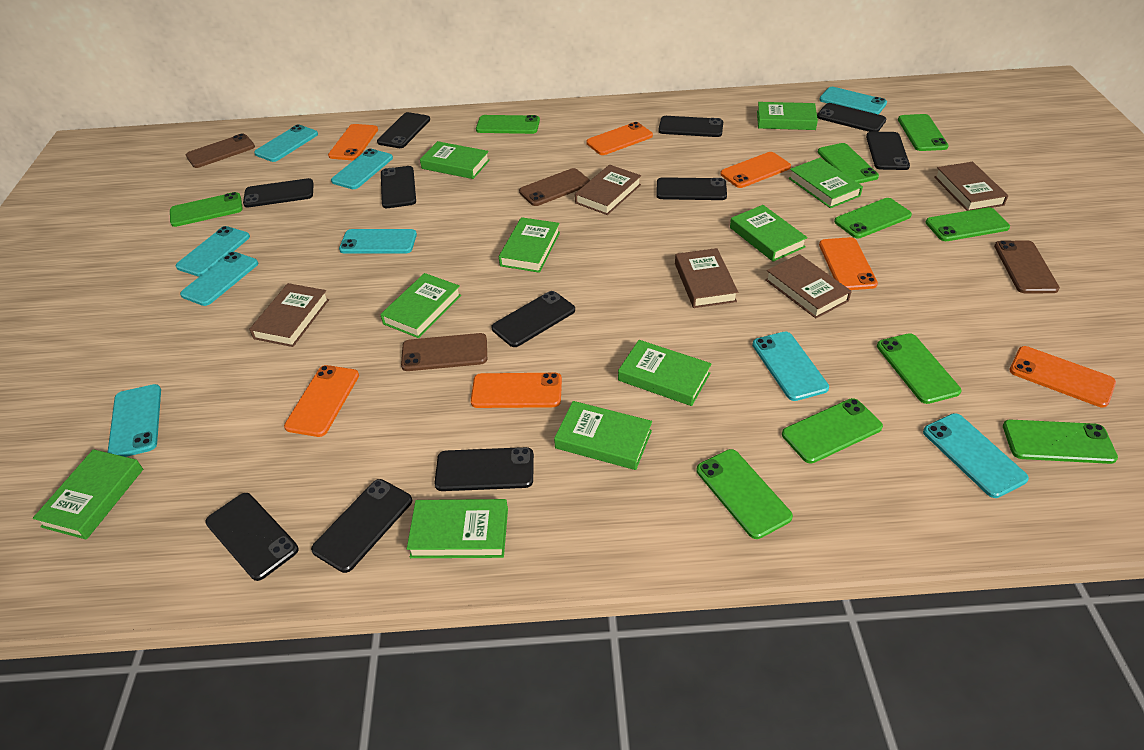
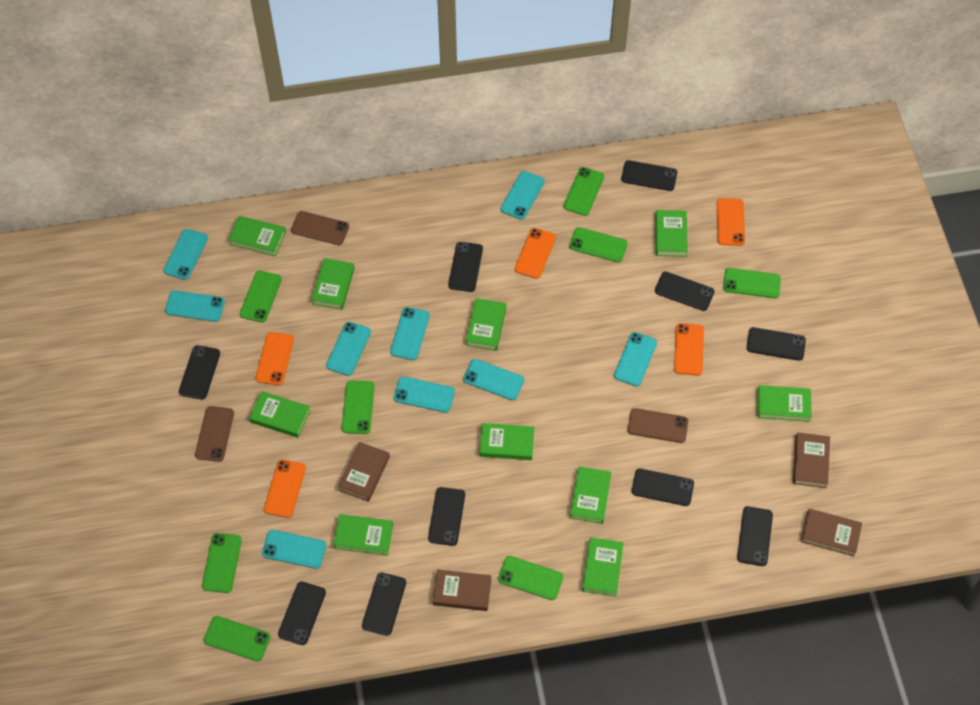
black phone: 11 -> 10
brown book: 5 -> 4
brown phone: 4 -> 3
green phone: 10 -> 8
orange phone: 7 -> 5

